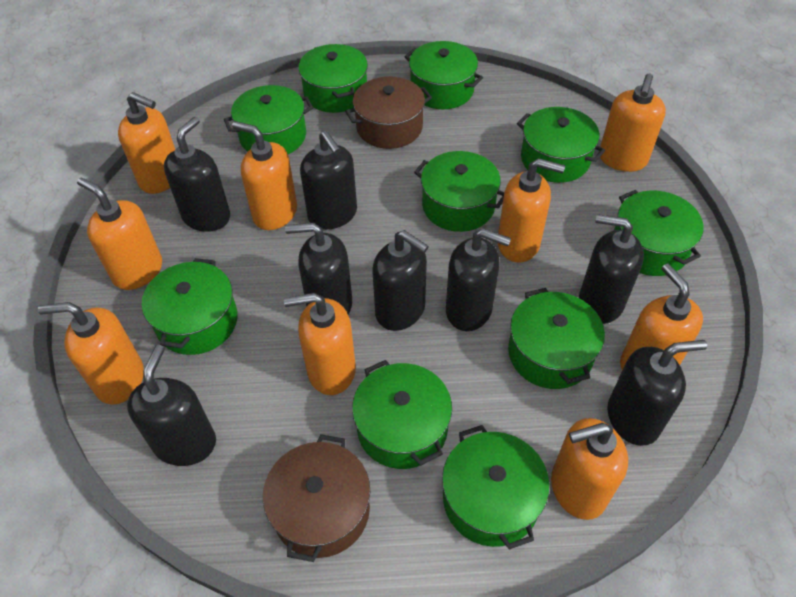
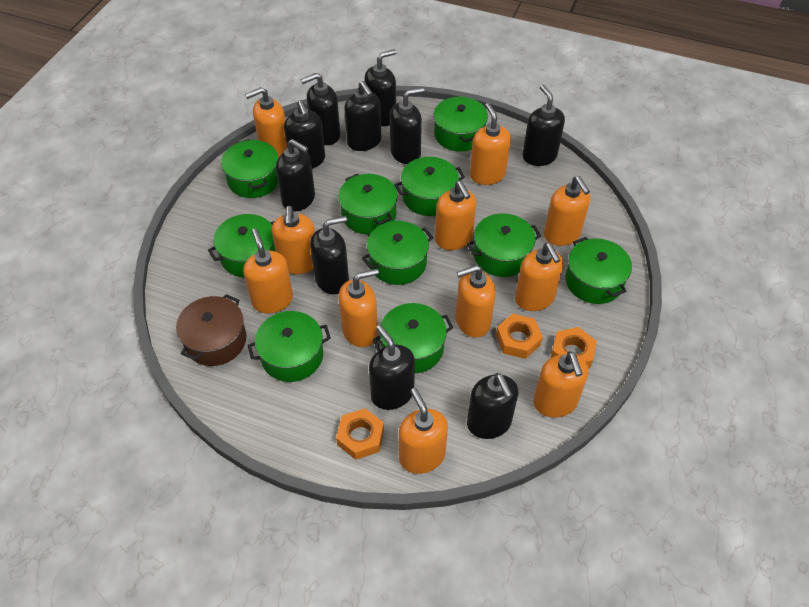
black soap dispenser: 8 -> 10
brown pot: 2 -> 1
orange nut: 0 -> 3
orange soap dispenser: 9 -> 11

